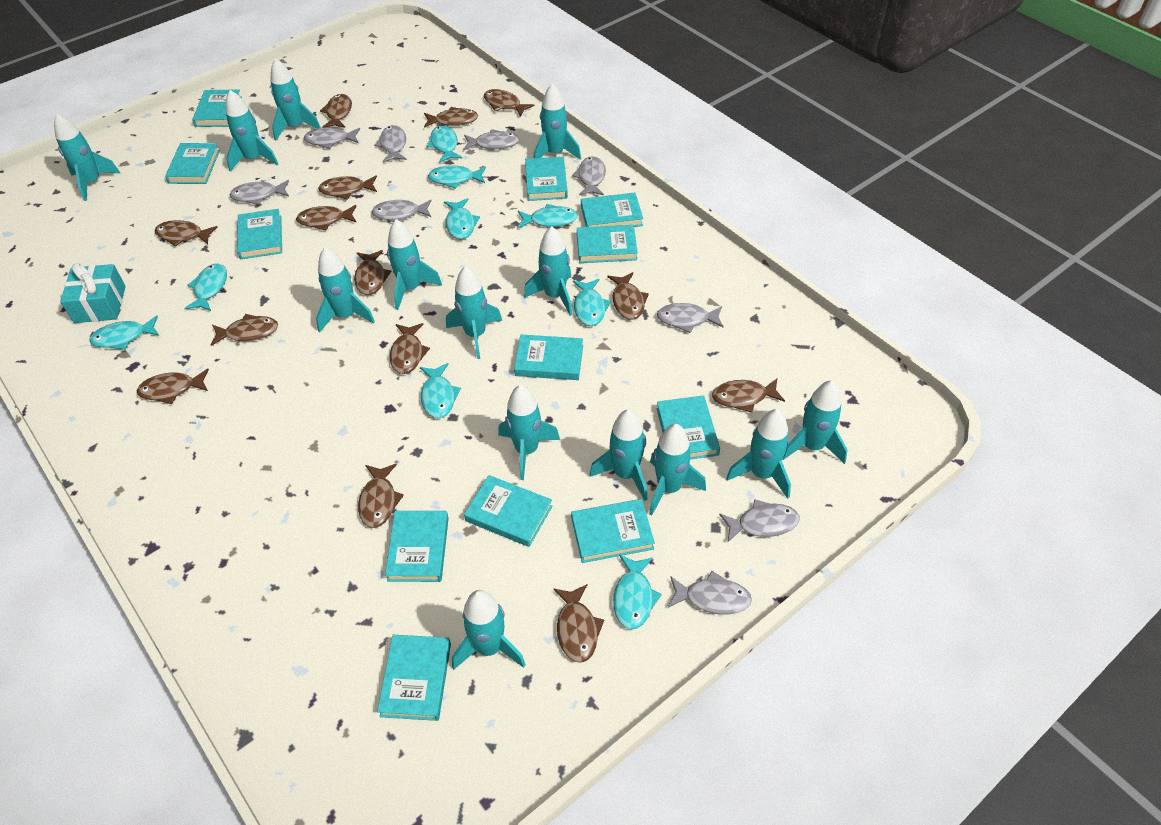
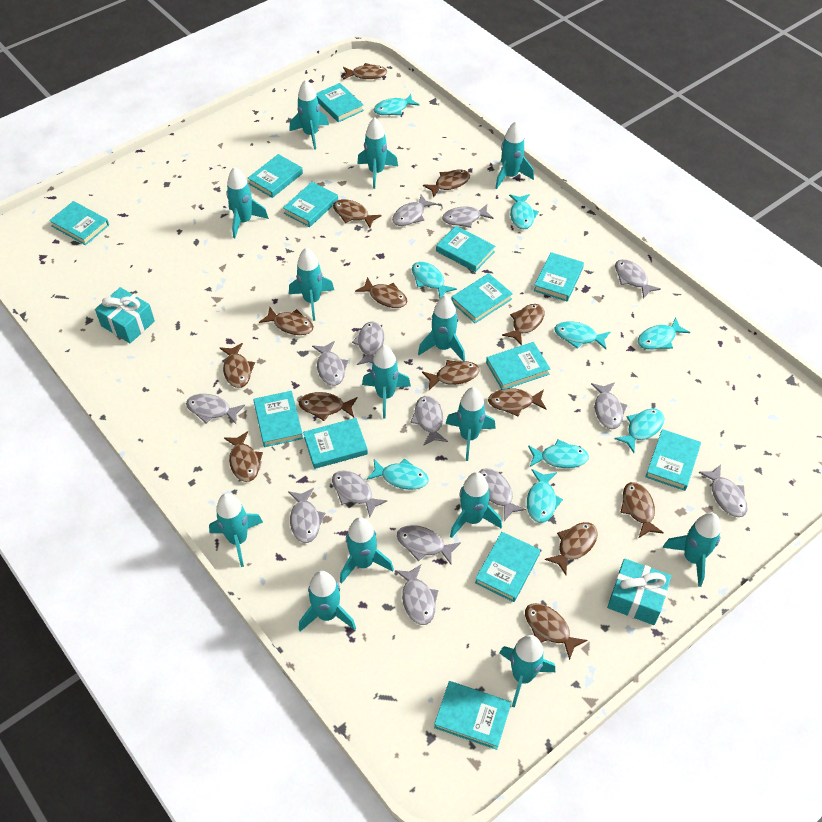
grey fish: 9 -> 14
turquoise book: 12 -> 13
turquoise gift: 1 -> 2

